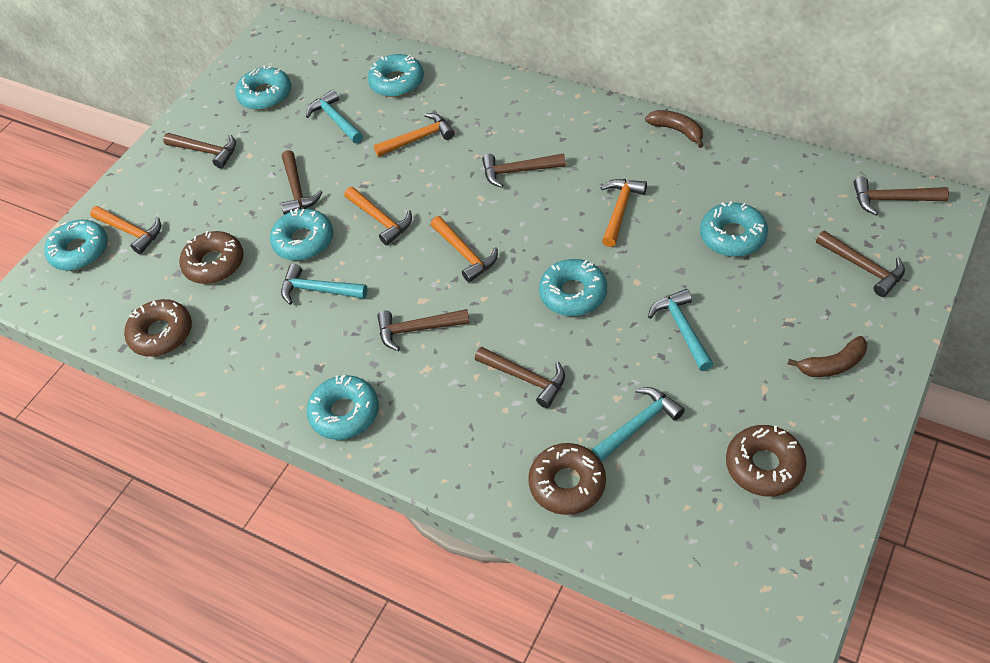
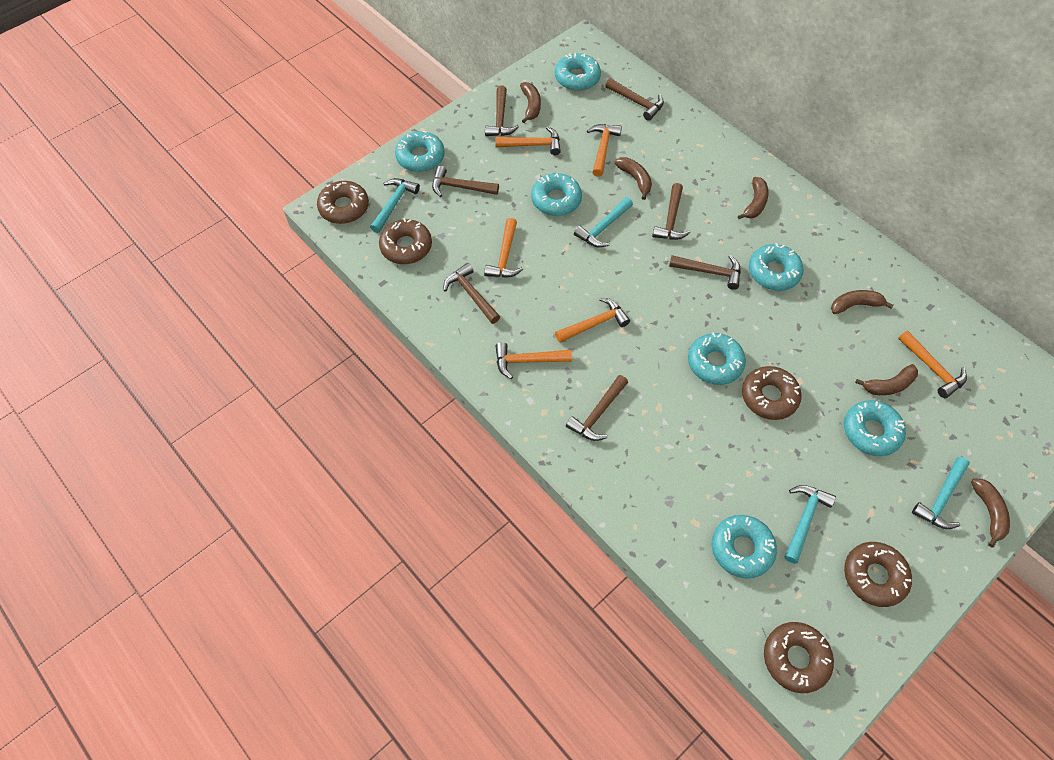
brown banana: 2 -> 6
brown donut: 4 -> 5
orange hammer: 5 -> 6

